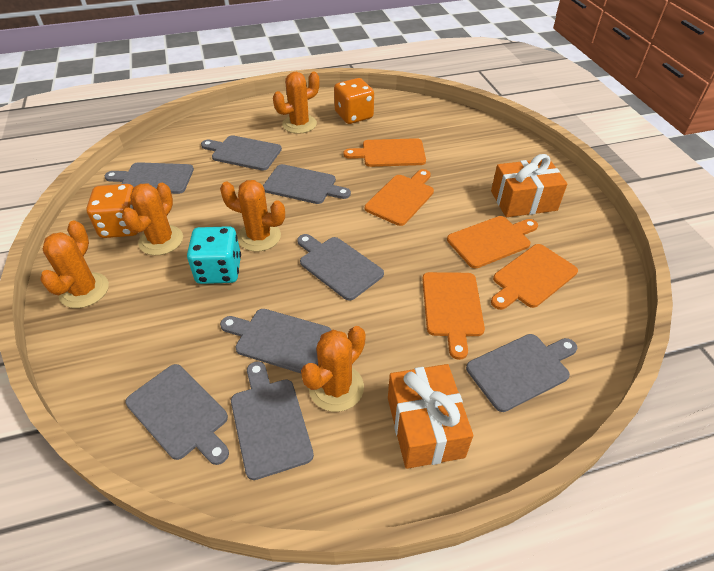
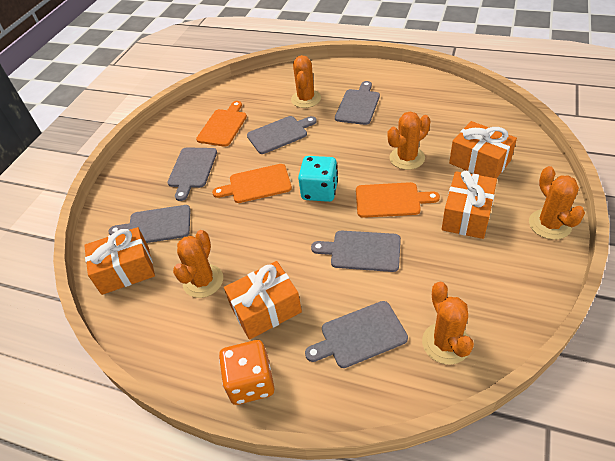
grey cutting board: 8 -> 6
orange cutting board: 5 -> 3
orange dice: 2 -> 1
orange gift: 2 -> 4

